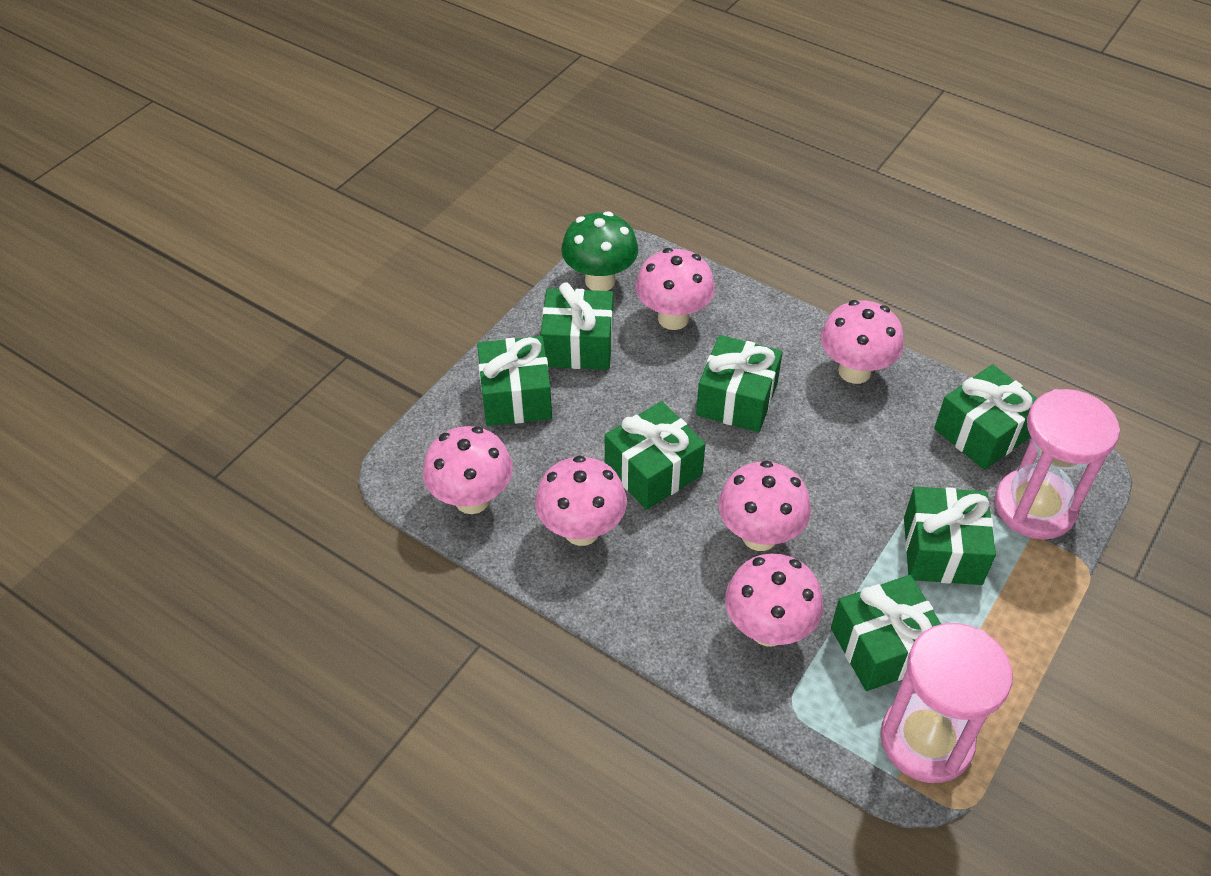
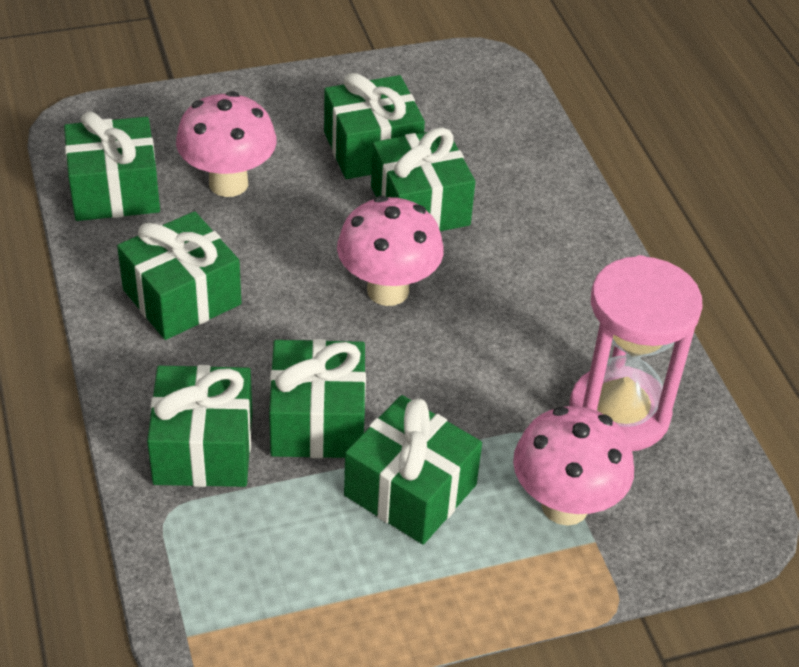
green mushroom: 1 -> 0
pink hourglass: 2 -> 1
pink mushroom: 6 -> 3

